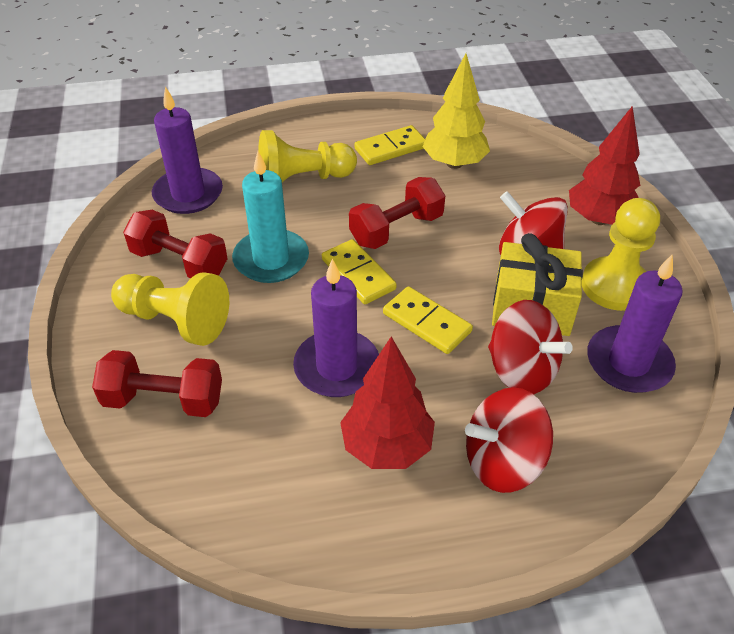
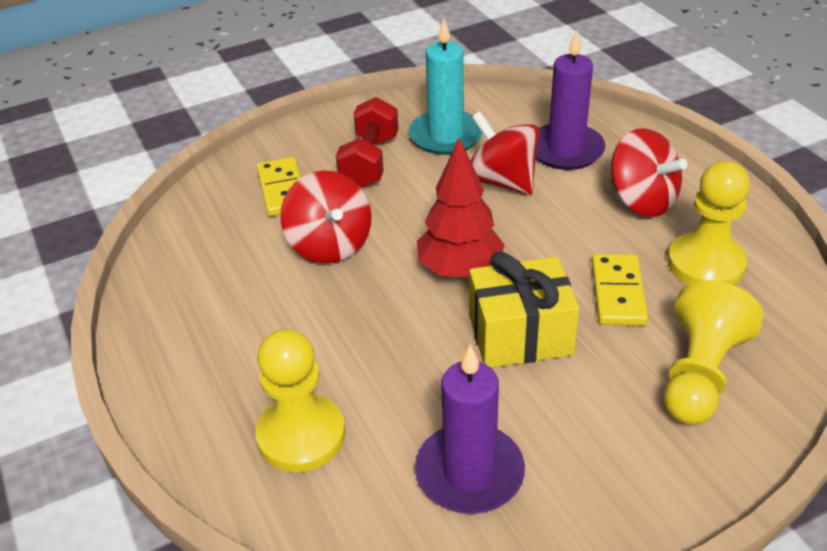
purple candle: 3 -> 2
red dumbbell: 3 -> 1
red tree: 2 -> 1
yellow domino: 3 -> 2
yellow tree: 1 -> 0

